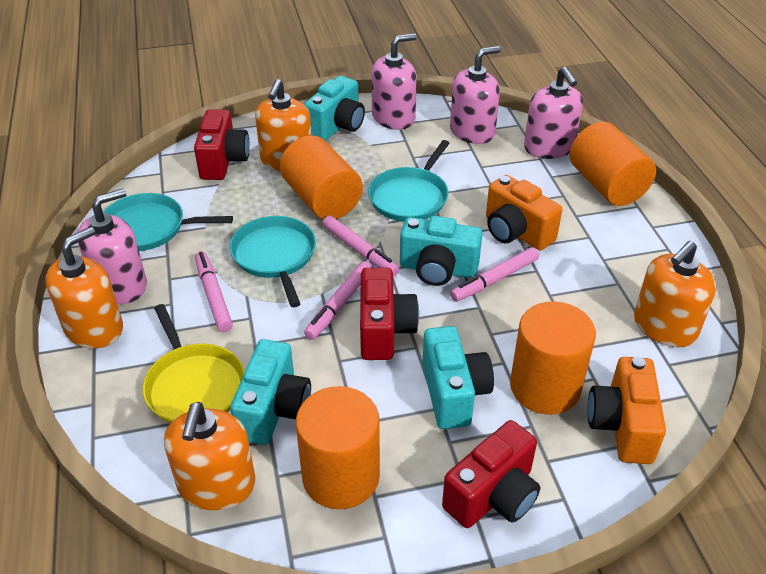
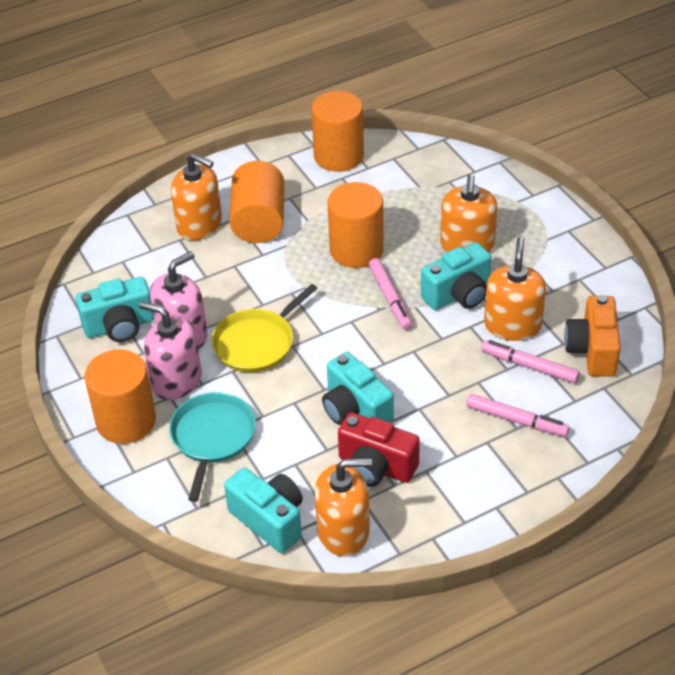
orange camera: 2 -> 1
pink marker: 4 -> 3
pink soap dispenser: 4 -> 2
red camera: 3 -> 1
turquoise pan: 3 -> 1

